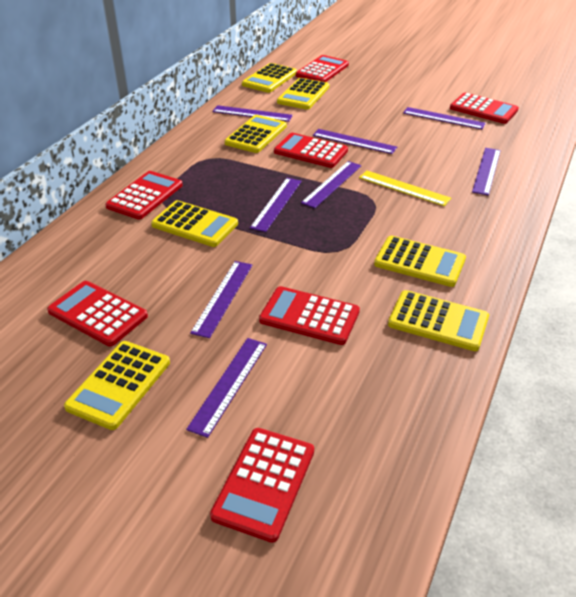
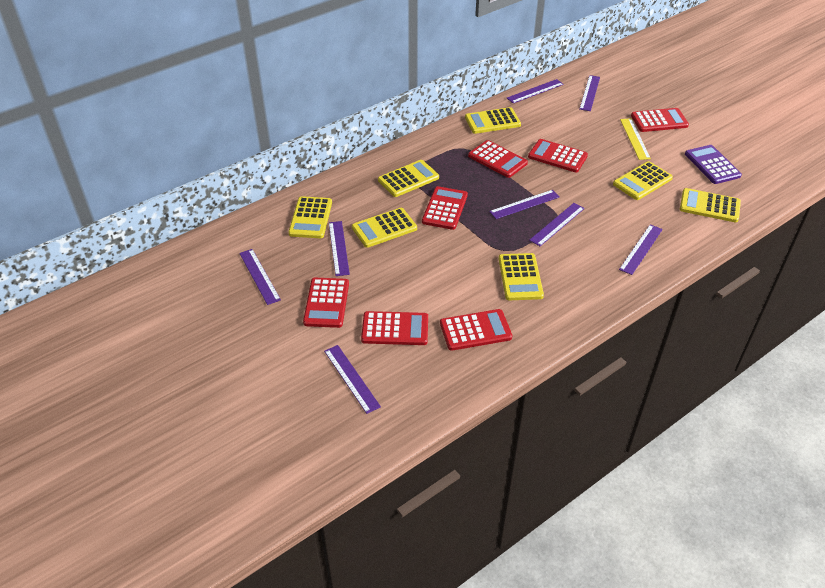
purple calculator: 0 -> 1

